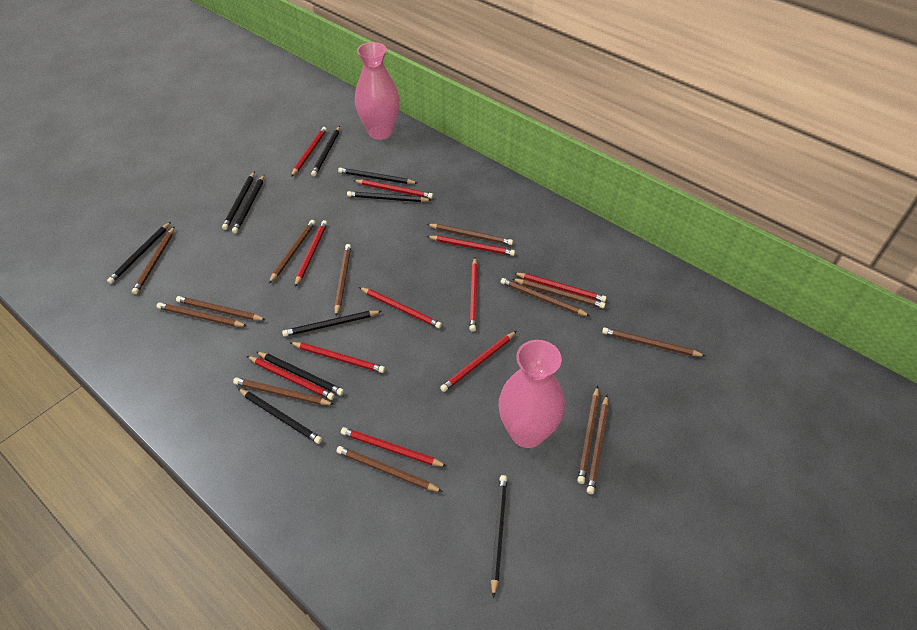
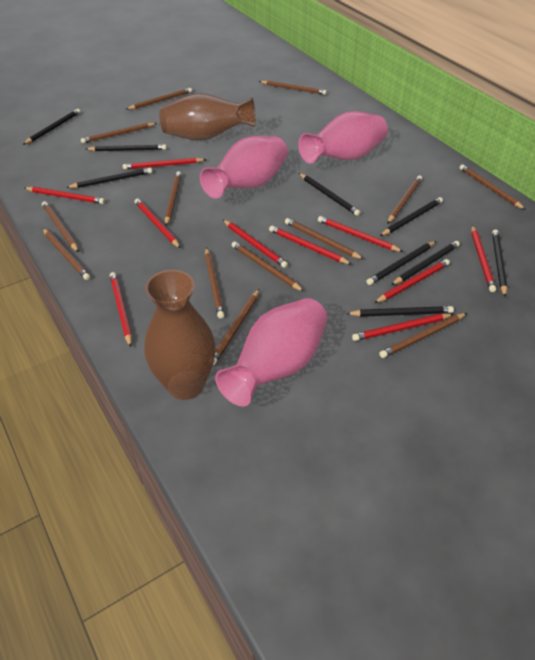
black pencil: 10 -> 9
brown vase: 0 -> 2
pink vase: 2 -> 3
red pencil: 11 -> 10

